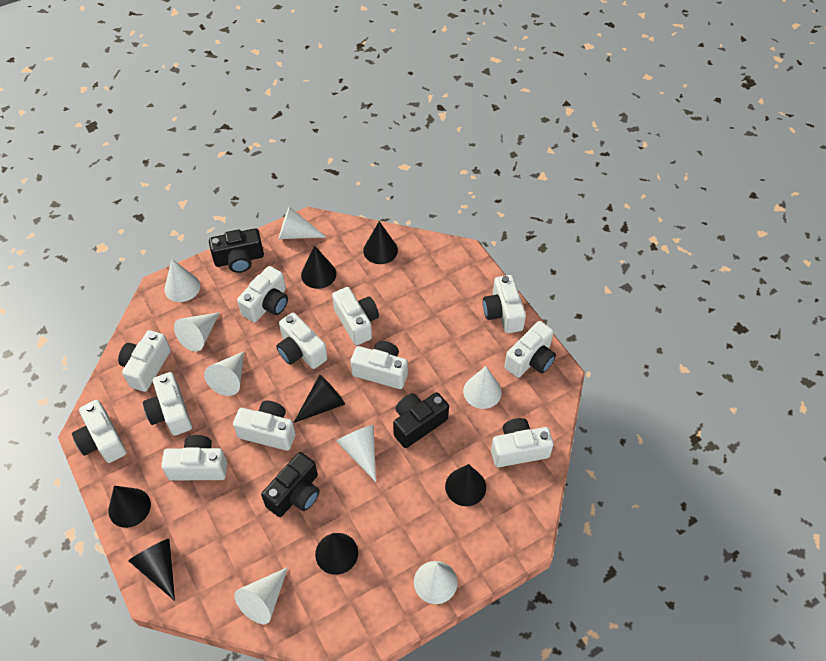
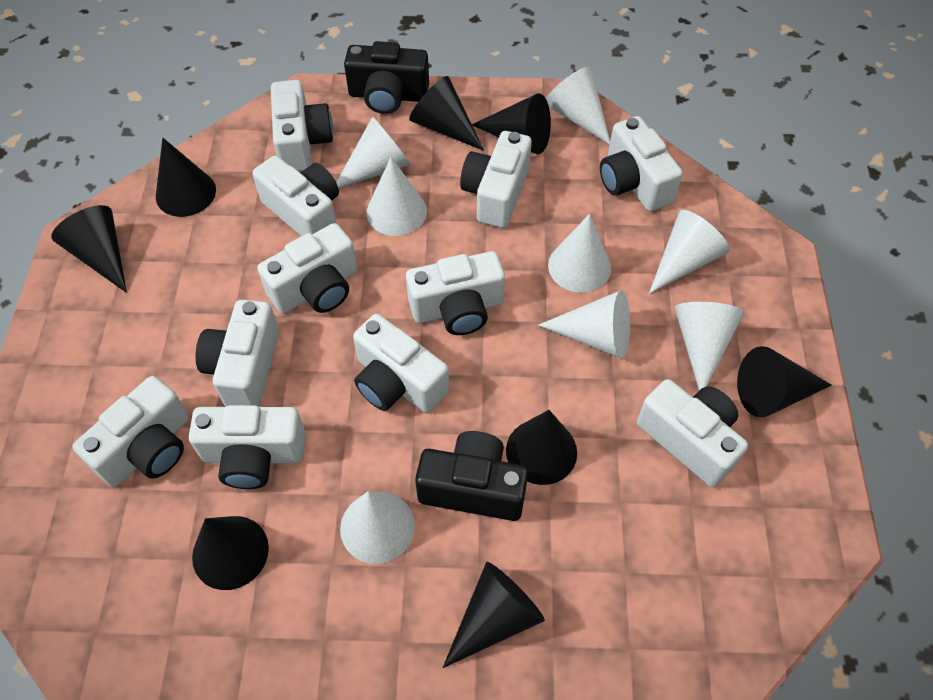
black camera: 3 -> 2
black cone: 7 -> 8
white camera: 12 -> 11

